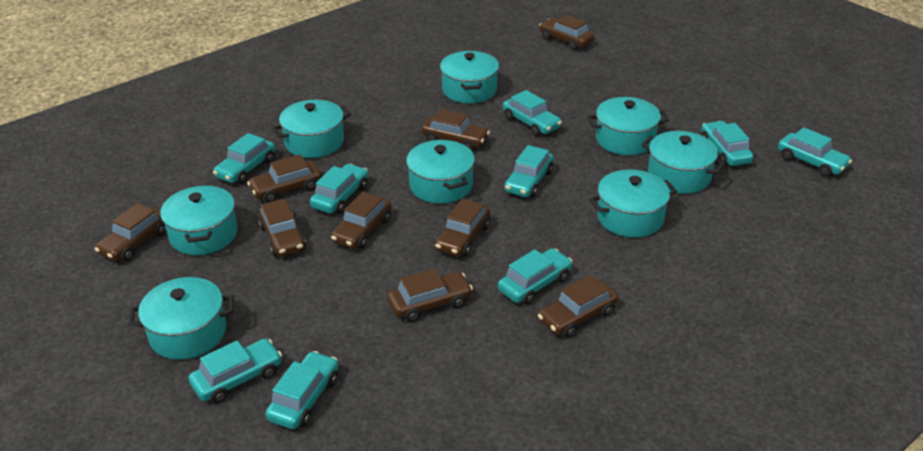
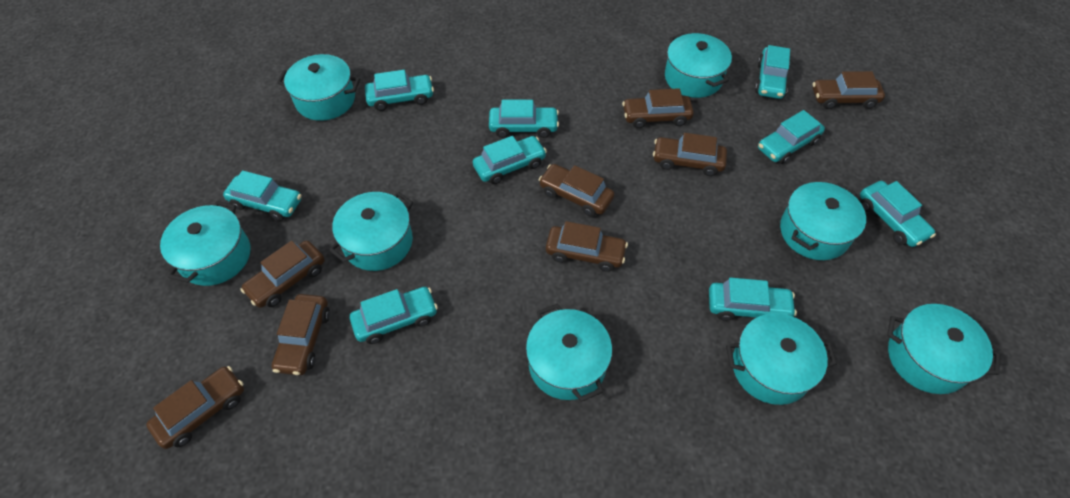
brown car: 9 -> 8

